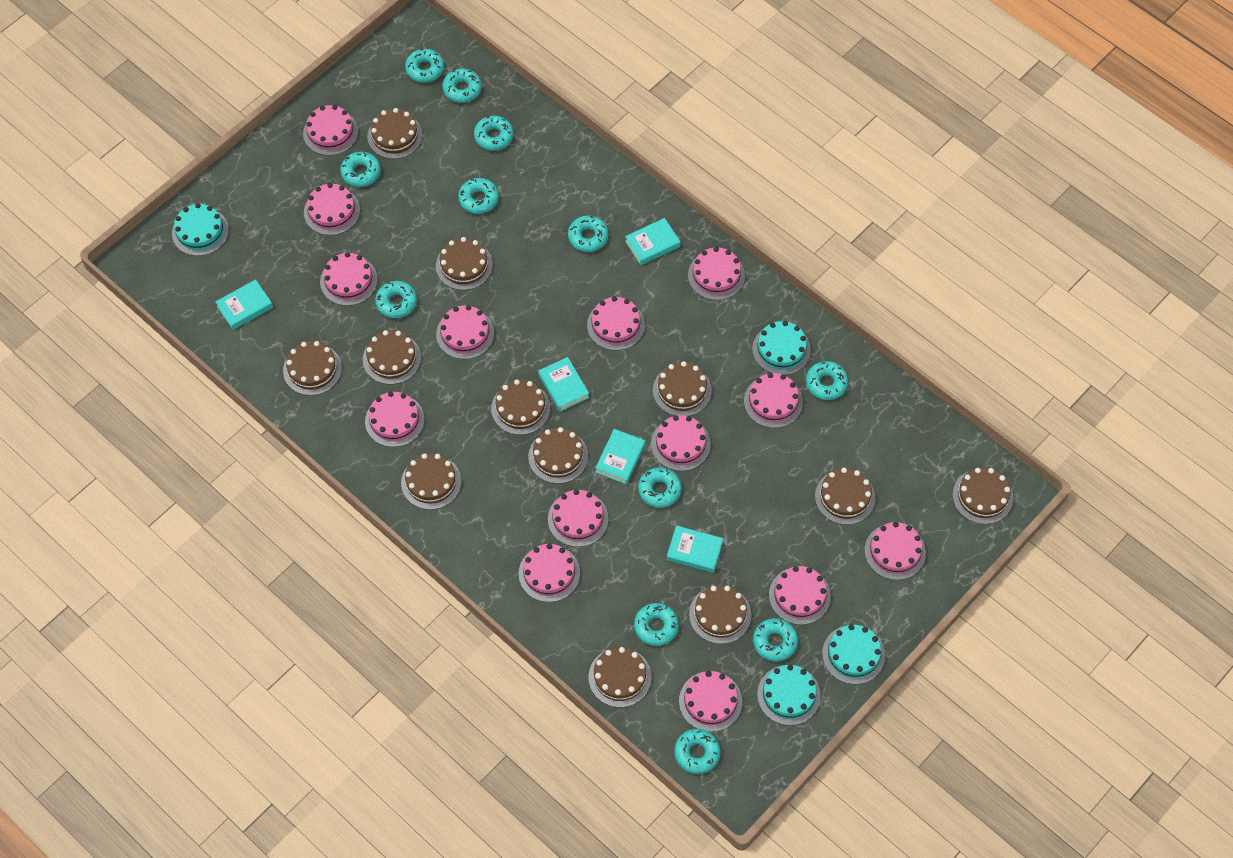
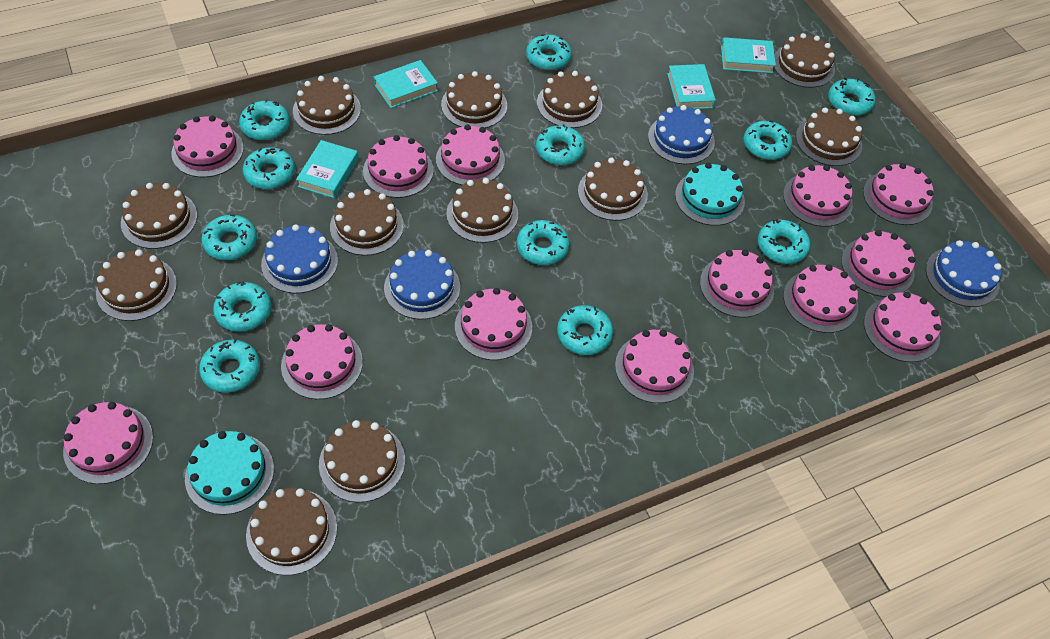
blue cake: 0 -> 4
pink cake: 14 -> 13
turquoise book: 5 -> 4
turquoise cake: 4 -> 2

